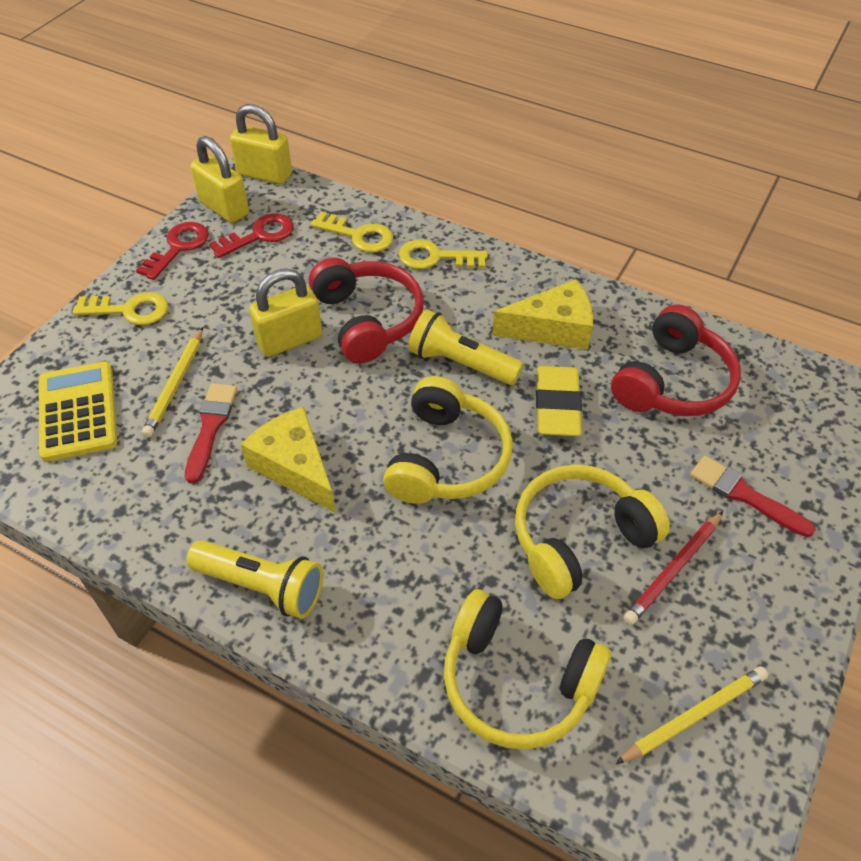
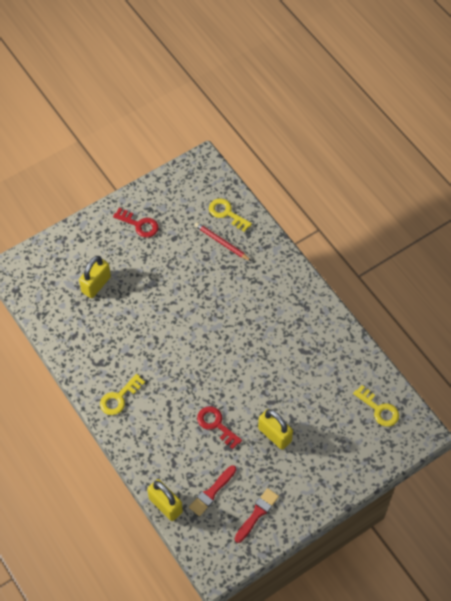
red headphones: 2 -> 0
yellow calculator: 1 -> 0
yellow cheese: 2 -> 0
yellow eraser: 1 -> 0
yellow flashlight: 2 -> 0
yellow headphones: 3 -> 0
yellow pencil: 2 -> 0

